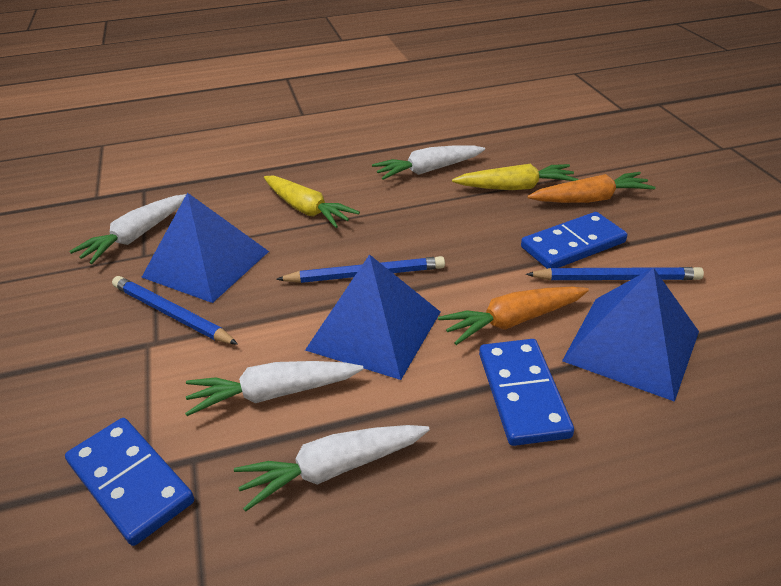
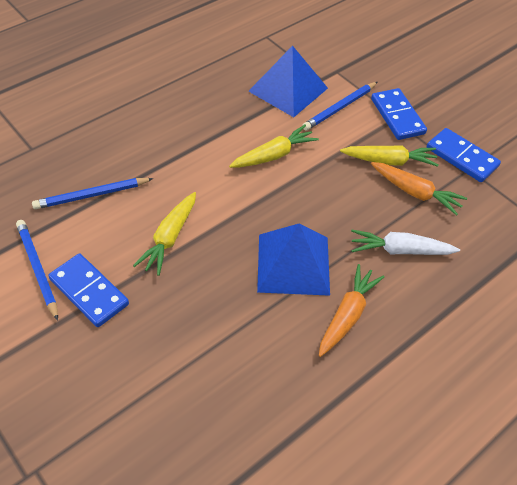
blue pyramid: 3 -> 2
white carrot: 4 -> 1
yellow carrot: 2 -> 3

